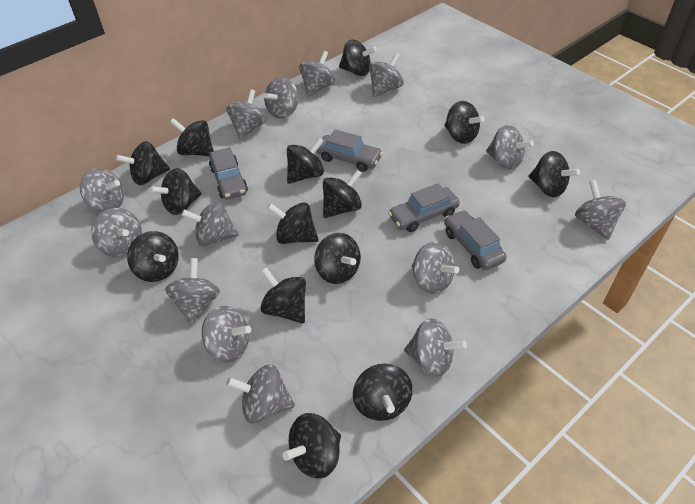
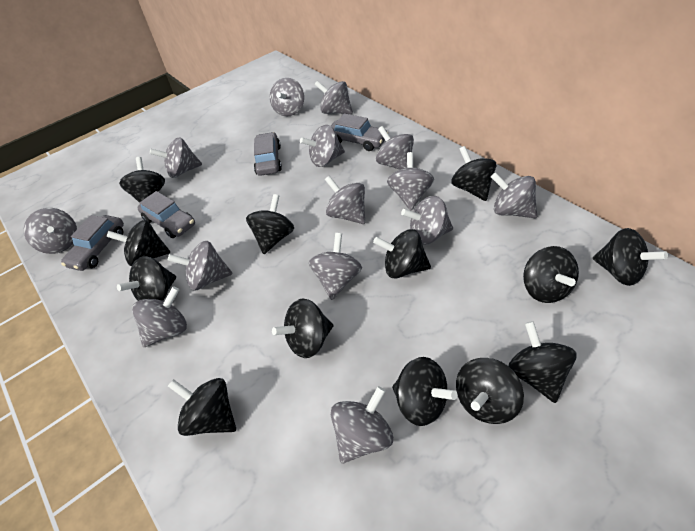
black spinning top: 14 -> 13

